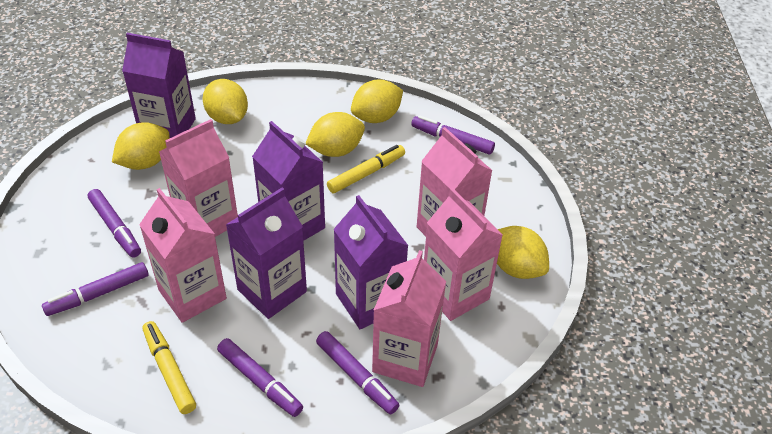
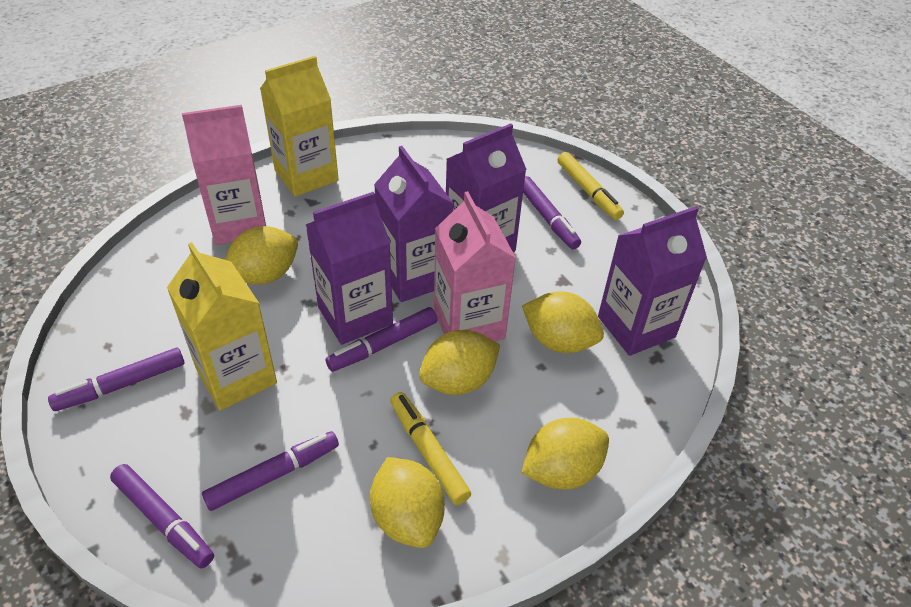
pink carton: 5 -> 2
yellow carton: 0 -> 2

